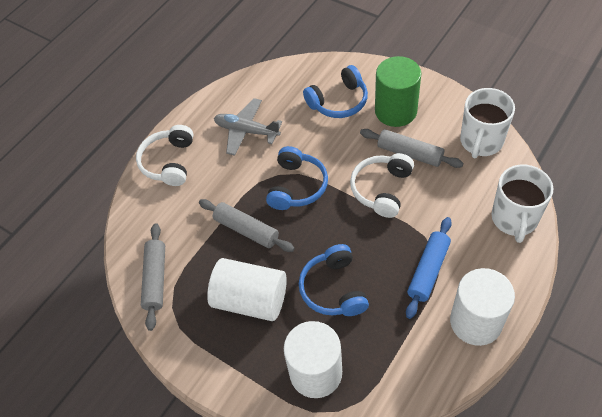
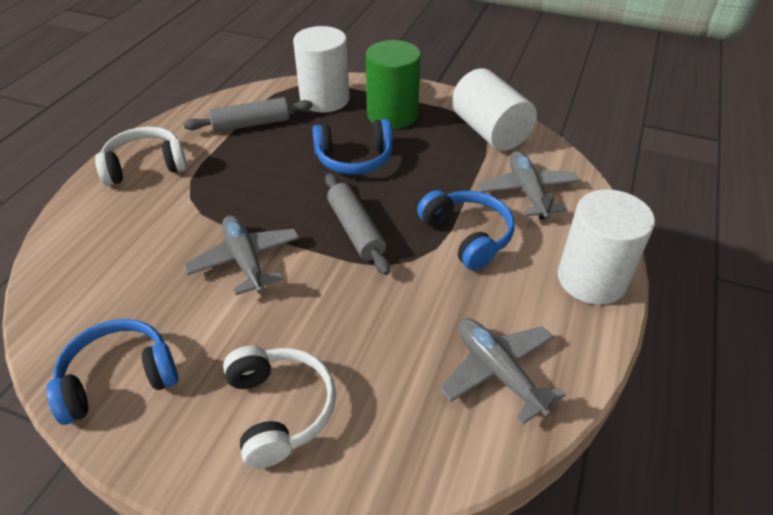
blue rolling pin: 1 -> 0
grey plane: 1 -> 3
grey rolling pin: 3 -> 2
white mug: 2 -> 0

